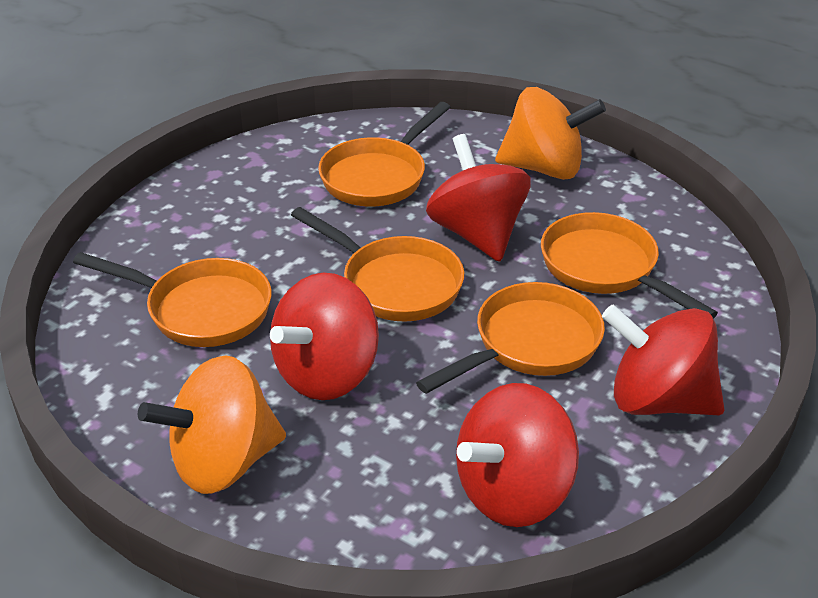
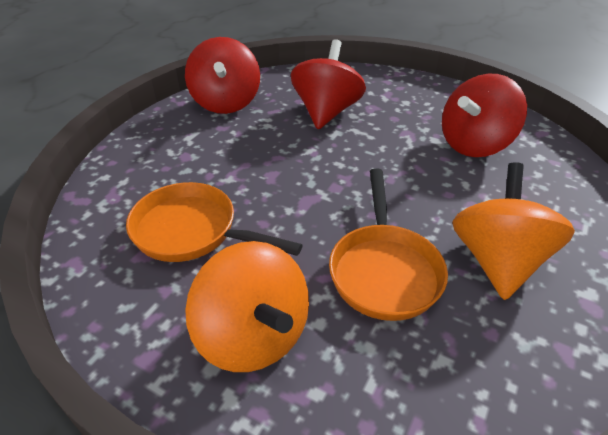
orange pan: 5 -> 2
red spinning top: 4 -> 3

